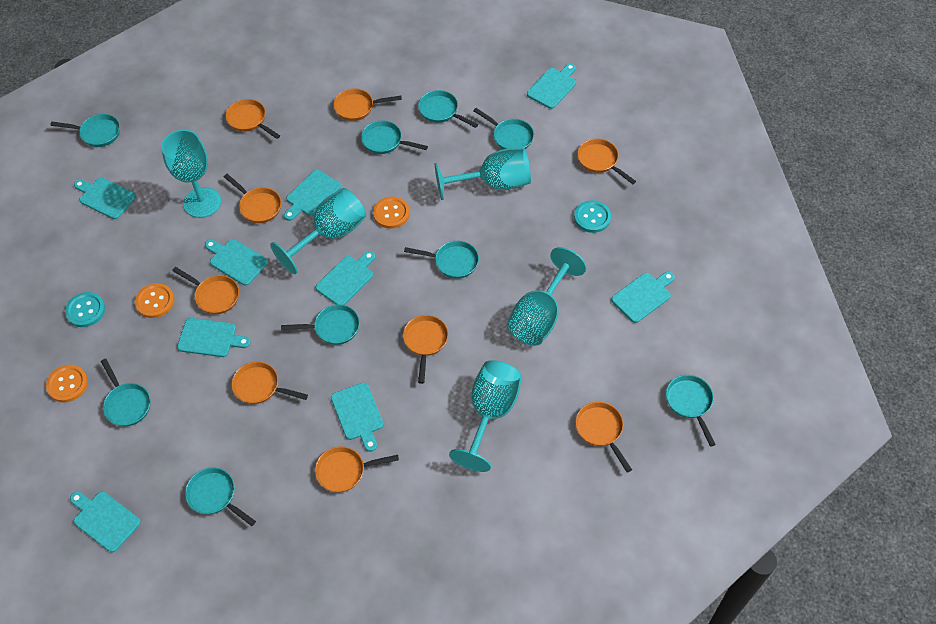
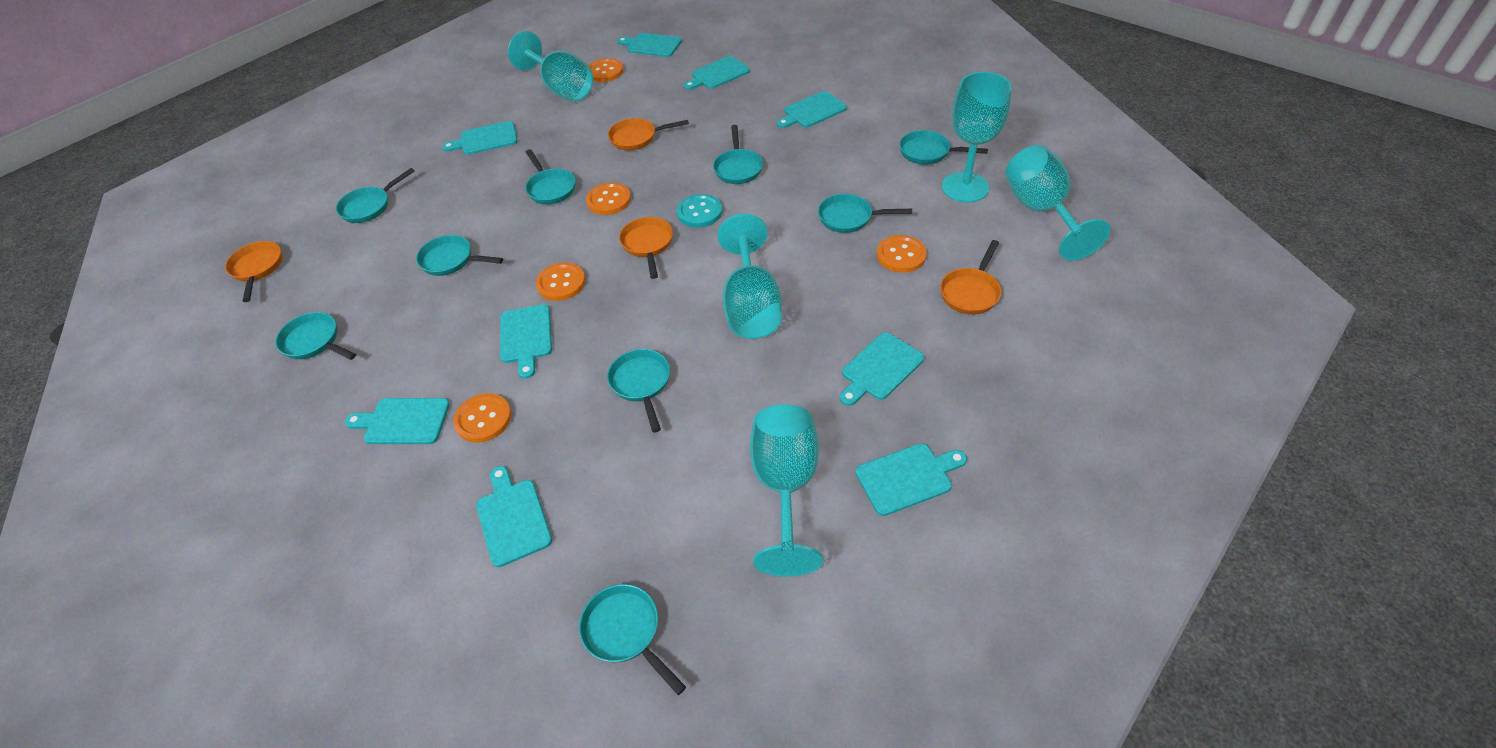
orange button: 3 -> 5
orange pan: 9 -> 4
turquoise button: 2 -> 1

